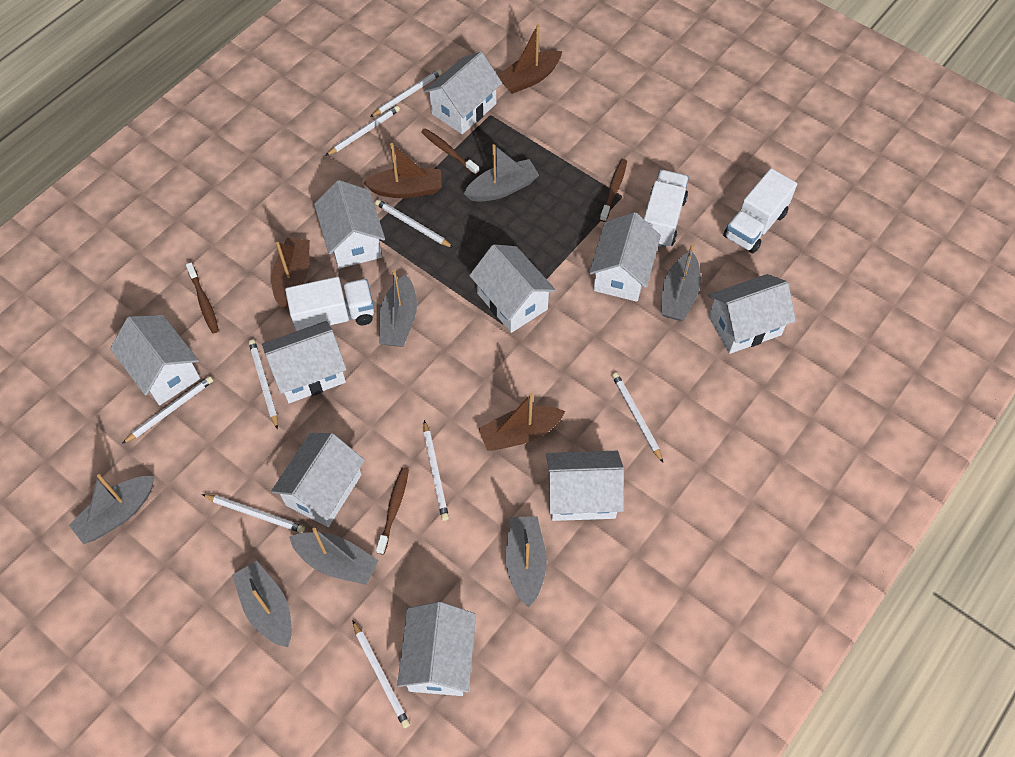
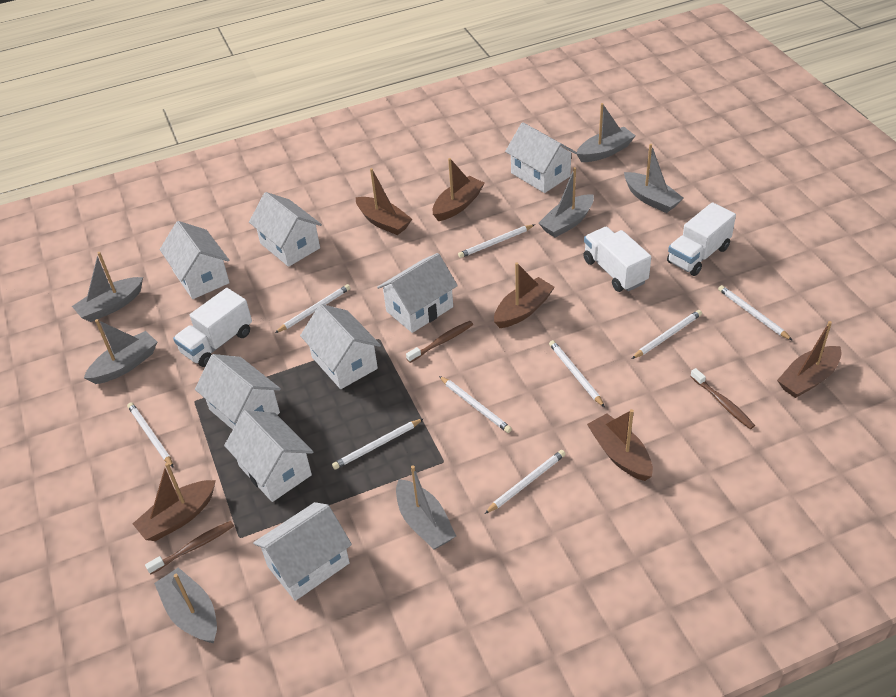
brown boat: 4 -> 6
brown toothbrush: 4 -> 3
white house: 10 -> 8

